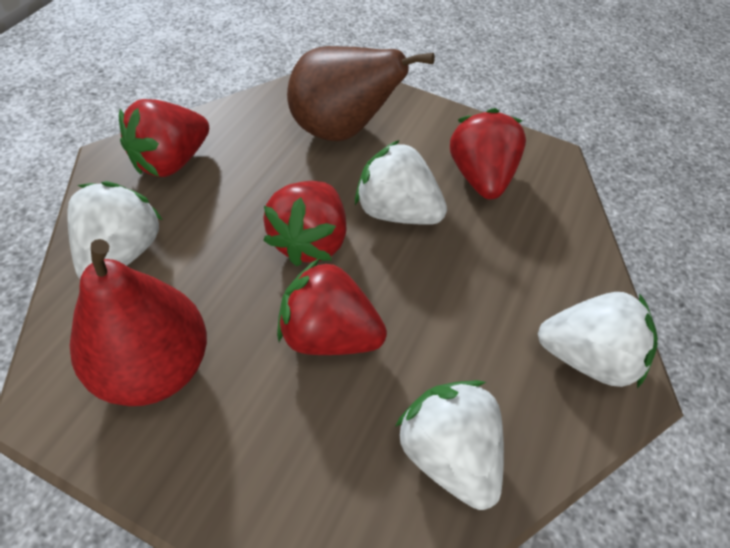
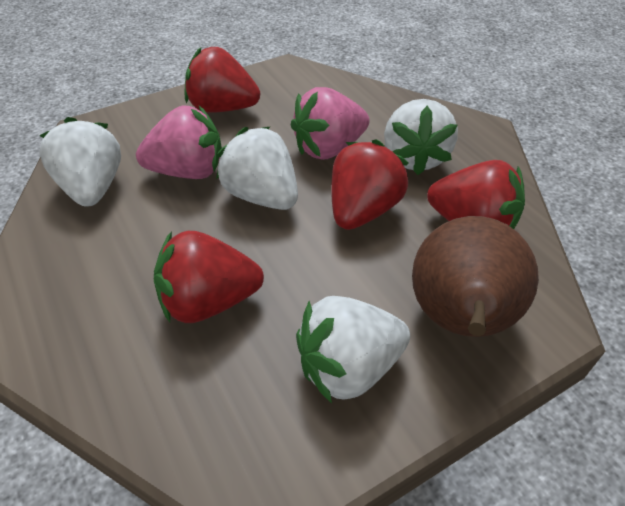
pink strawberry: 0 -> 2
red pear: 1 -> 0

